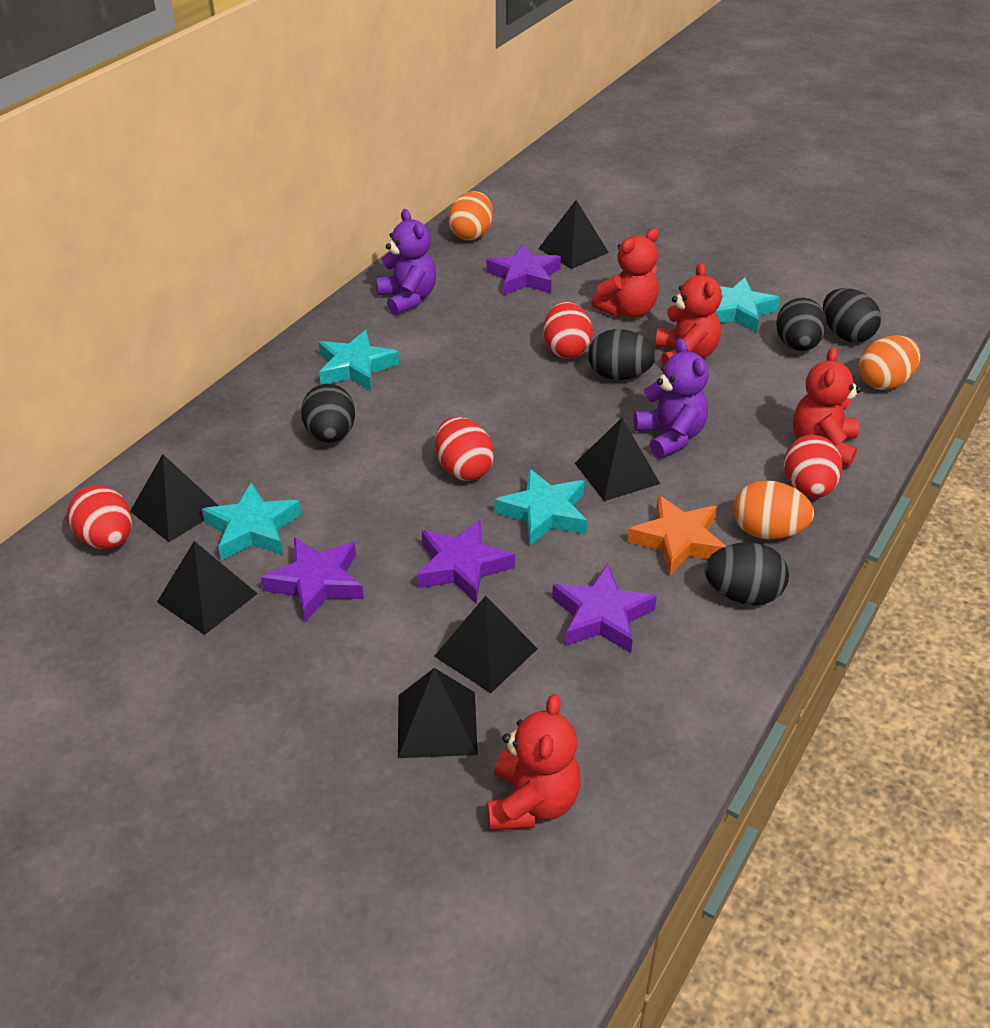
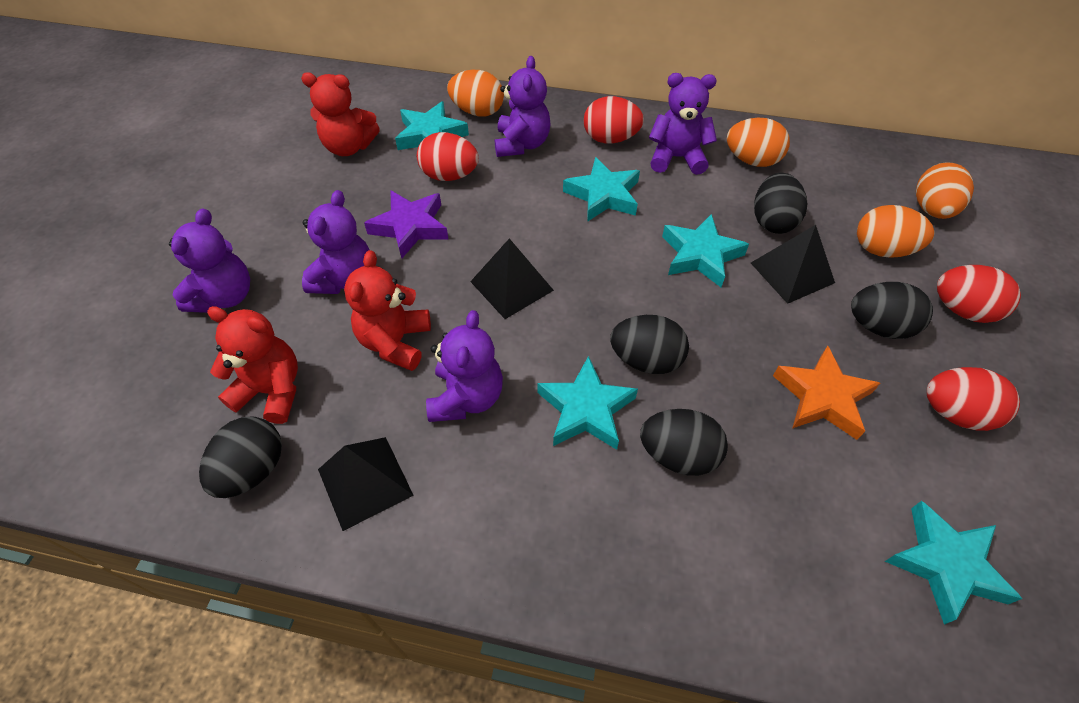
black pyramid: 6 -> 3
orange egg: 3 -> 4
purple star: 4 -> 1
purple teddy bear: 2 -> 5
red teddy bear: 4 -> 3
turquoise star: 4 -> 5

